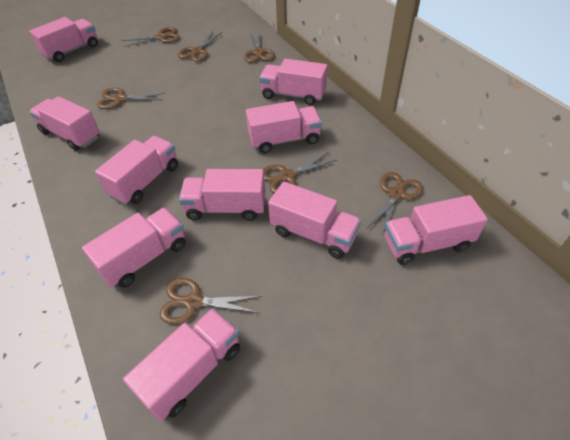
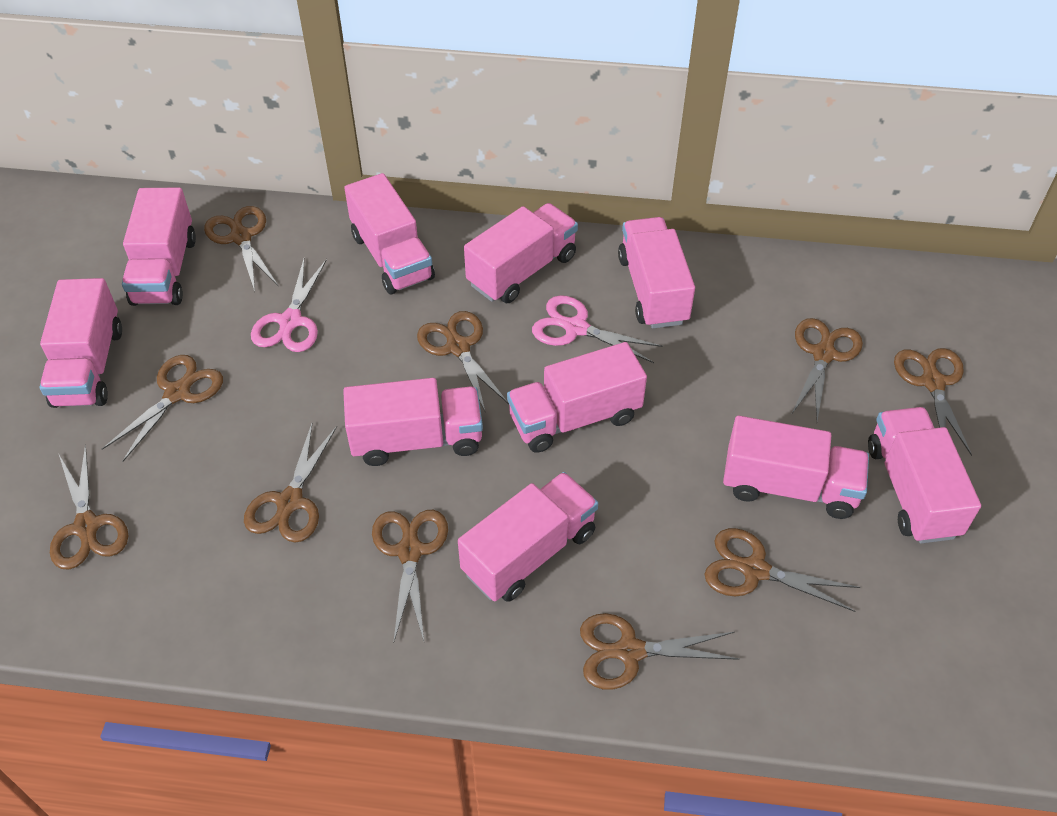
brown scissors: 7 -> 10
pink scissors: 0 -> 2

